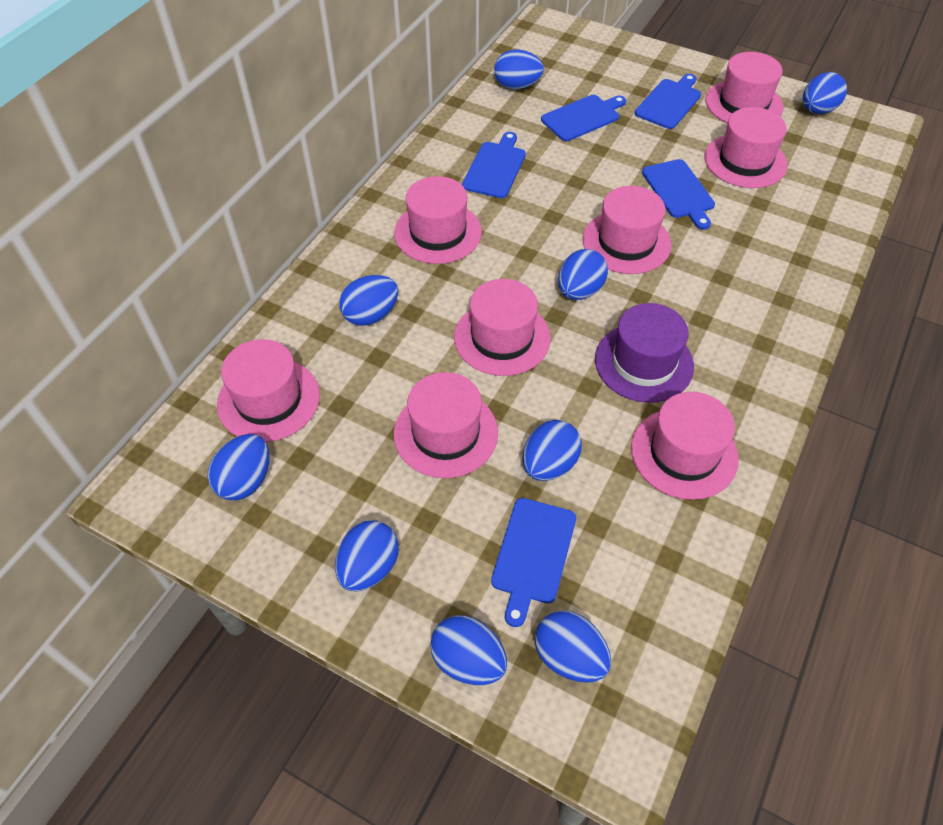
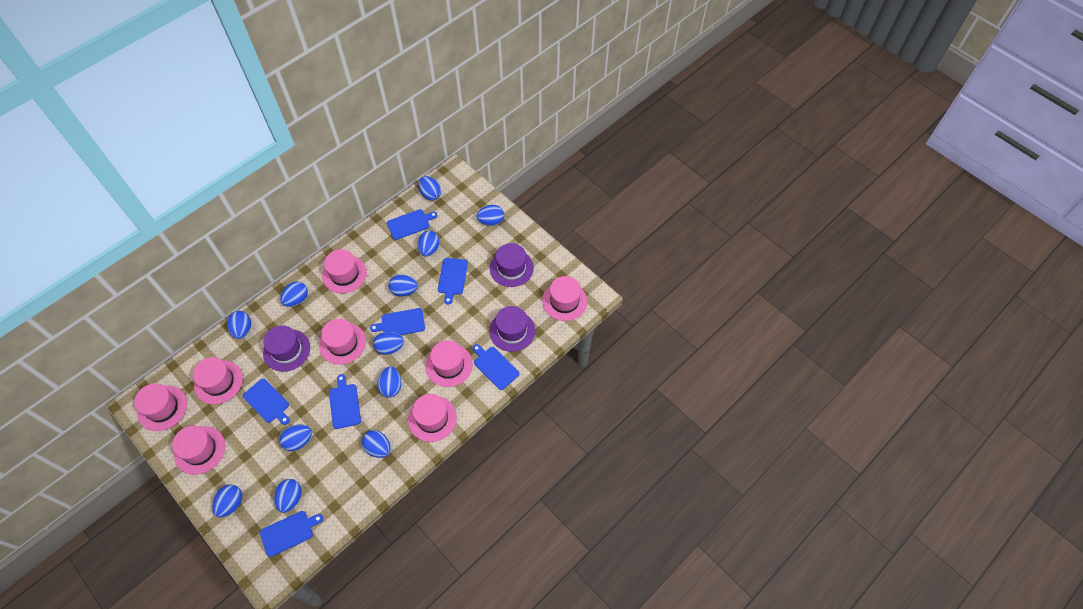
blue cutting board: 5 -> 7
blue egg: 9 -> 12
purple hat: 1 -> 3

